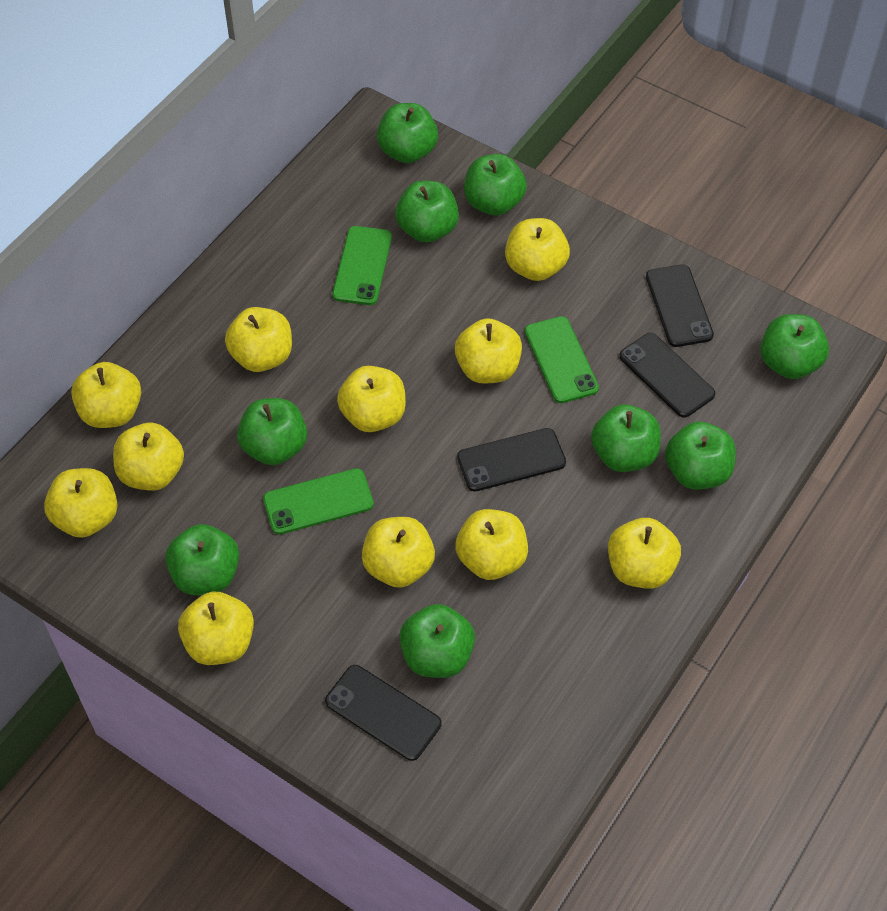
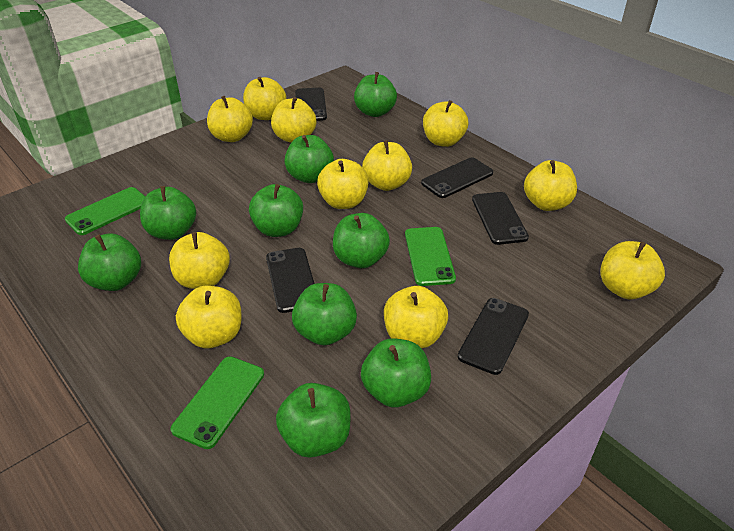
black phone: 4 -> 5

